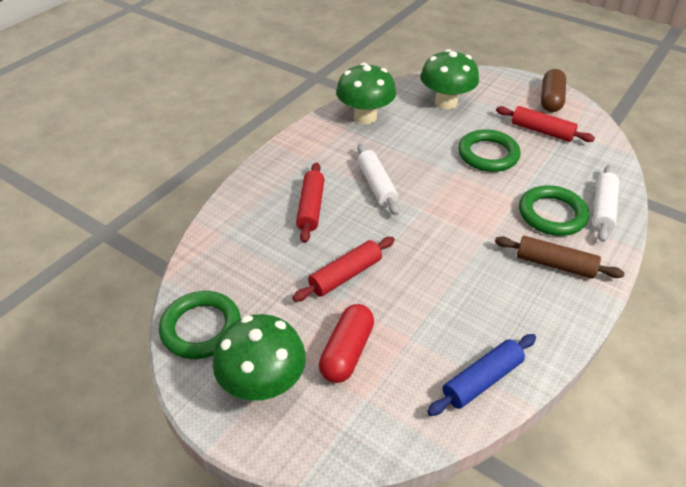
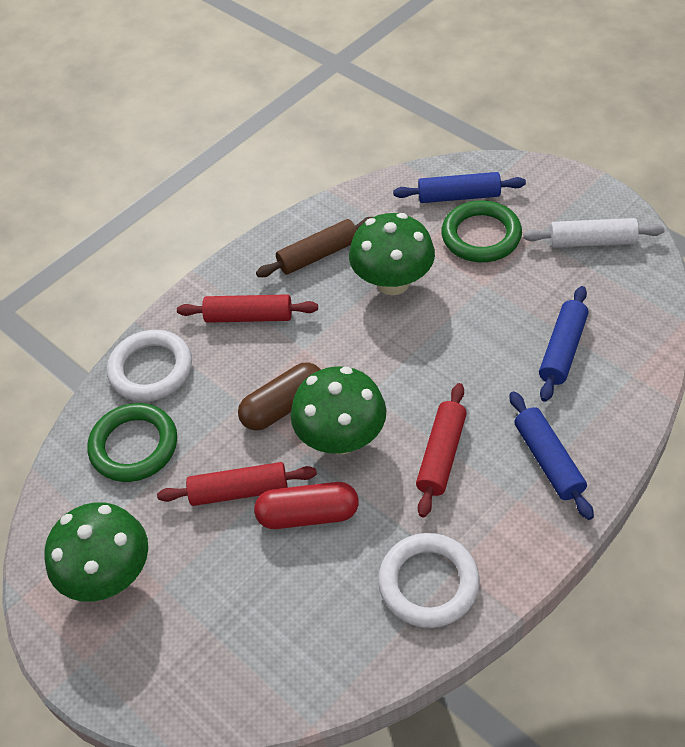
blue rolling pin: 1 -> 3
green ring: 3 -> 2
white ring: 0 -> 2
white rolling pin: 2 -> 1

